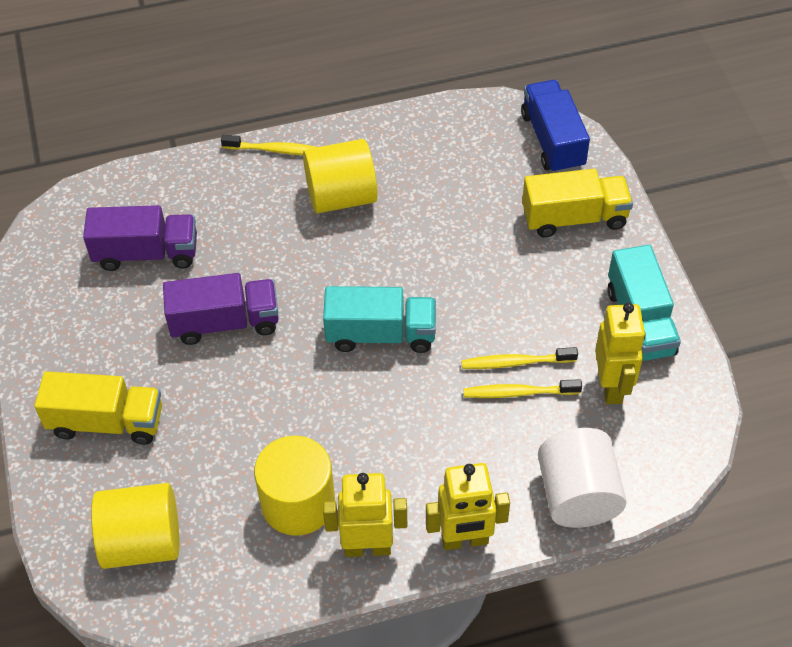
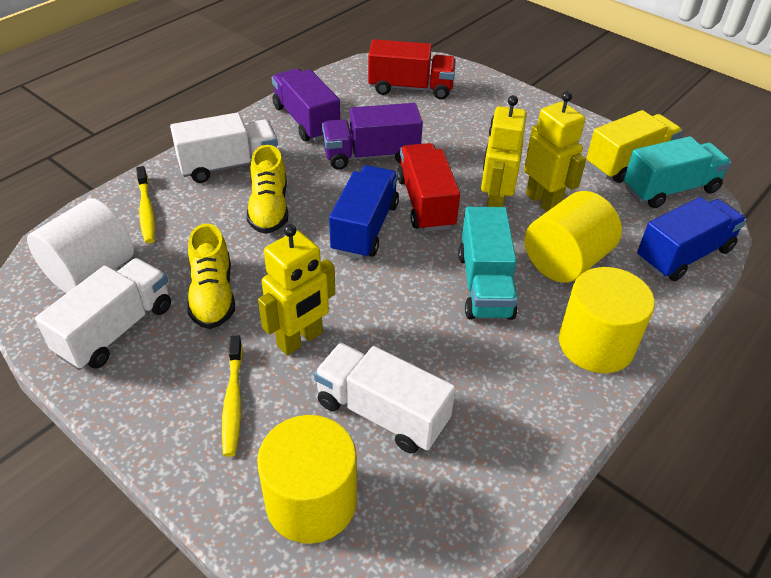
blue truck: 1 -> 2
red truck: 0 -> 2
white truck: 0 -> 3
yellow shoe: 0 -> 2
yellow toothbrush: 3 -> 2
yellow truck: 2 -> 1

